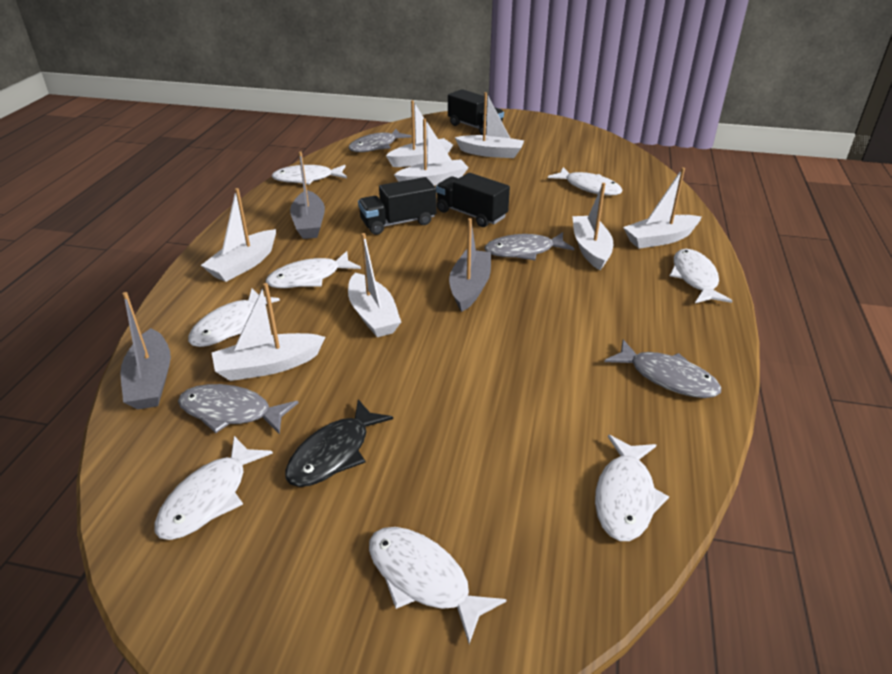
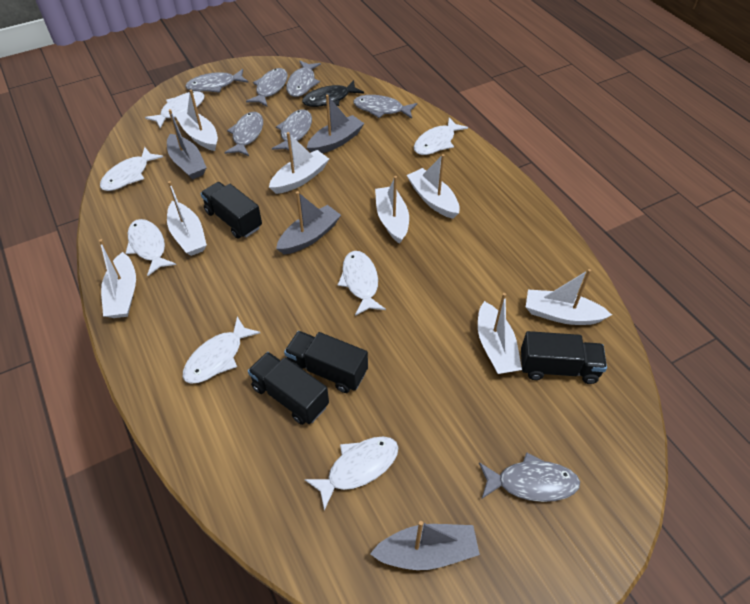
black truck: 3 -> 4
grey boat: 3 -> 4
grey fish: 4 -> 7
white fish: 8 -> 7

